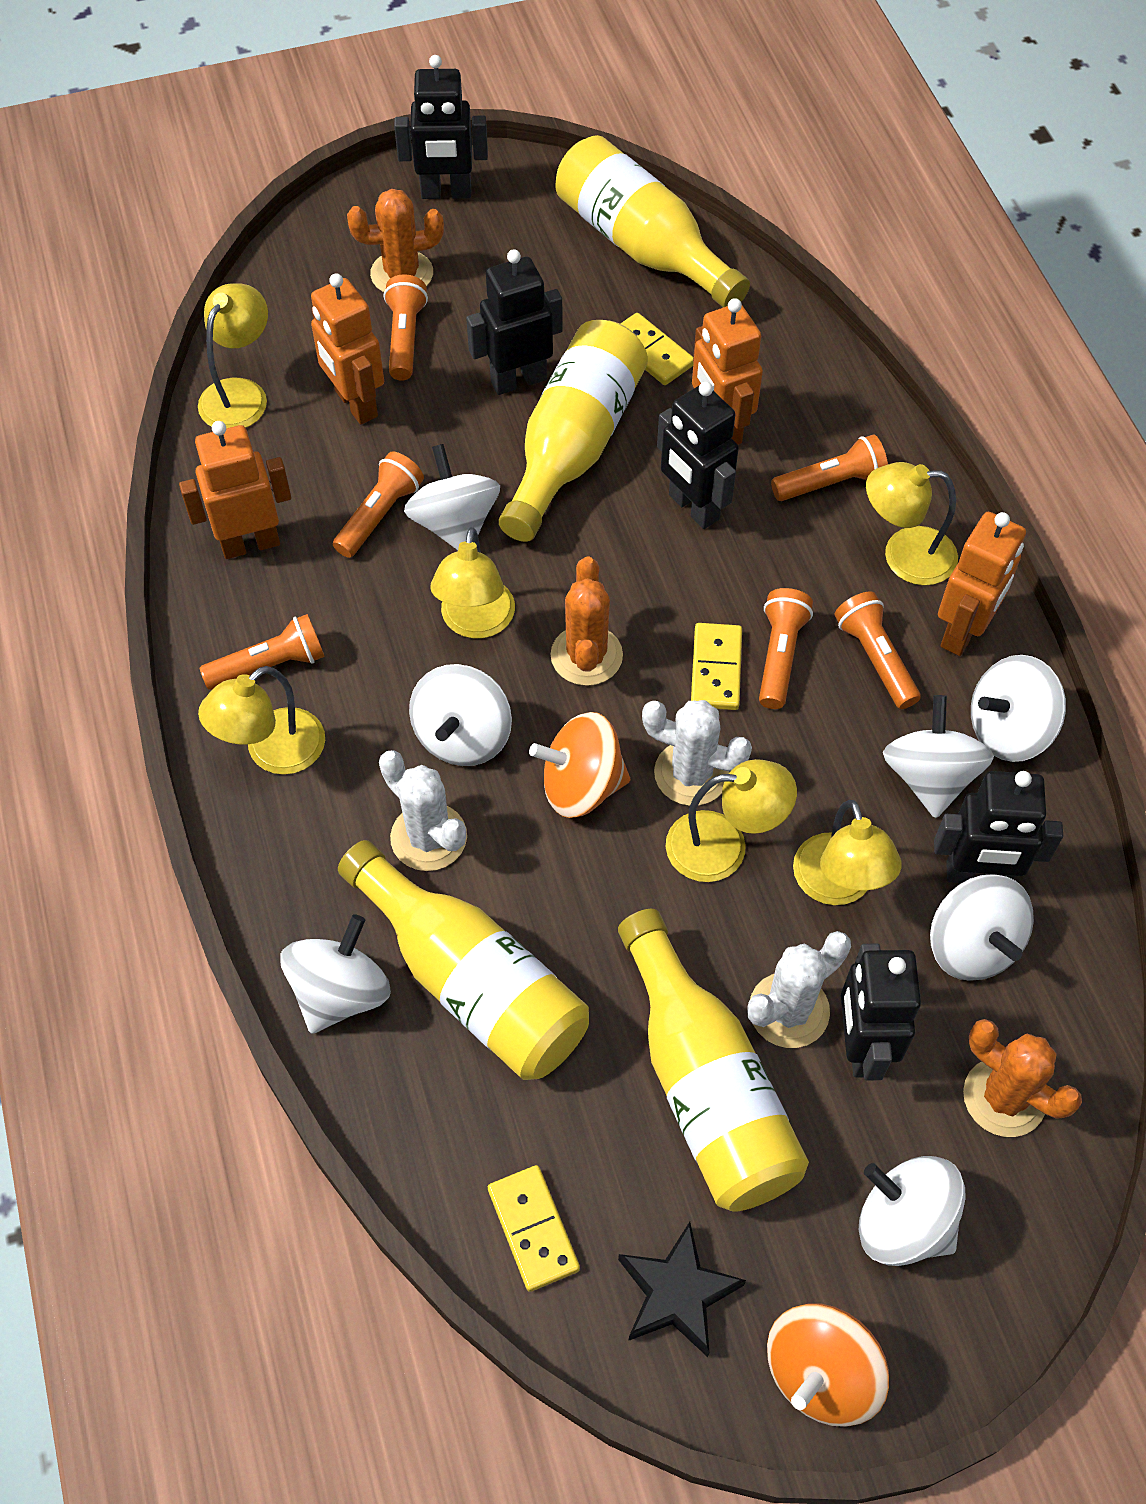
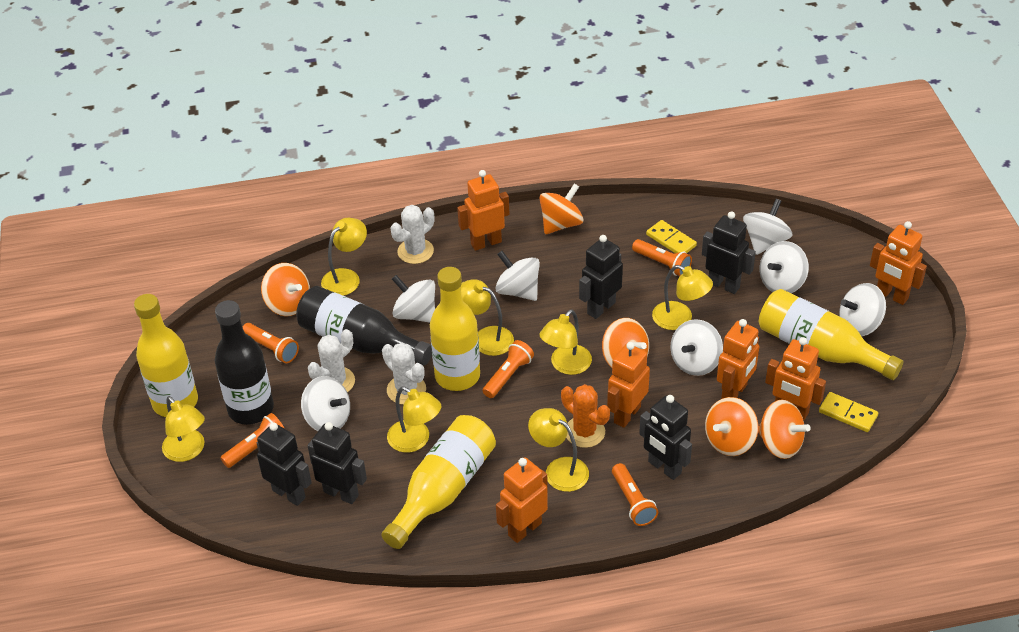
black bottle: 0 -> 2
black star: 1 -> 0
orange cactus: 3 -> 1
orange flashlight: 6 -> 5
orange robot: 4 -> 6
orange spinning top: 2 -> 5
yellow domino: 3 -> 2
yellow lamp: 6 -> 7

